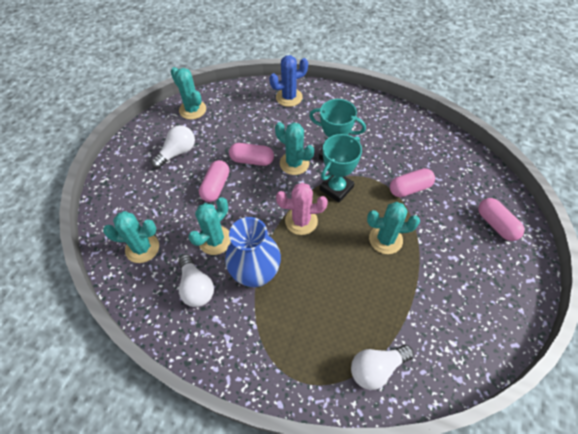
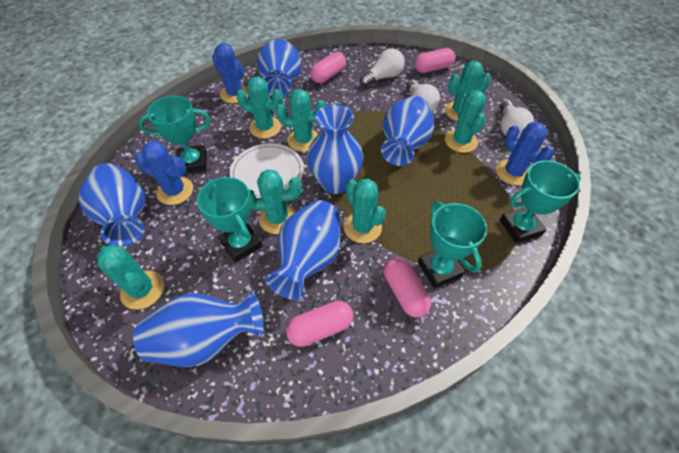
blue cactus: 1 -> 3
blue vase: 1 -> 6
pink cactus: 1 -> 0
turquoise cactus: 5 -> 7
turquoise trophy: 2 -> 4
white plate: 0 -> 1

